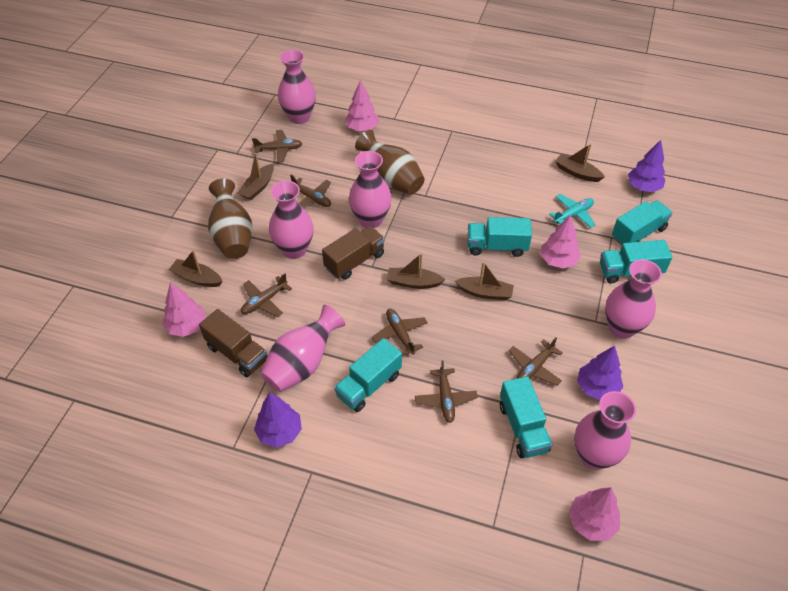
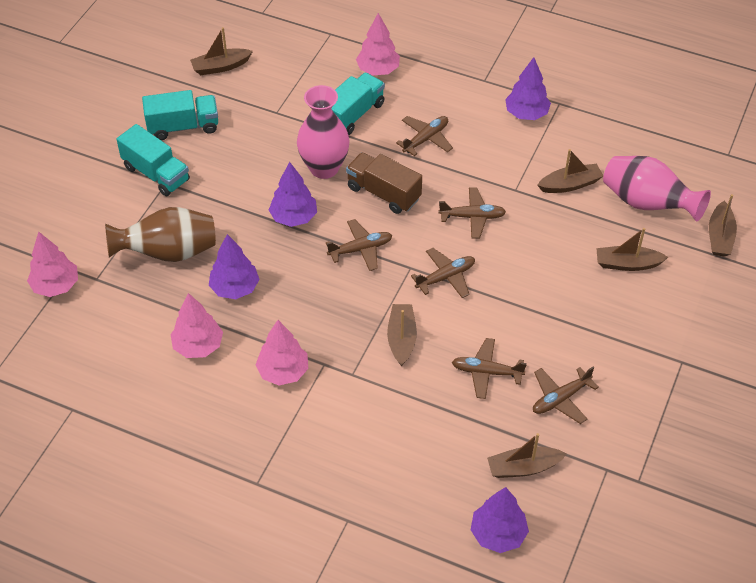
brown boat: 5 -> 6
brown truck: 2 -> 1
brown vase: 2 -> 1
pink vase: 6 -> 2
purple tree: 3 -> 4
turquoise plane: 1 -> 0
turquoise truck: 5 -> 3

